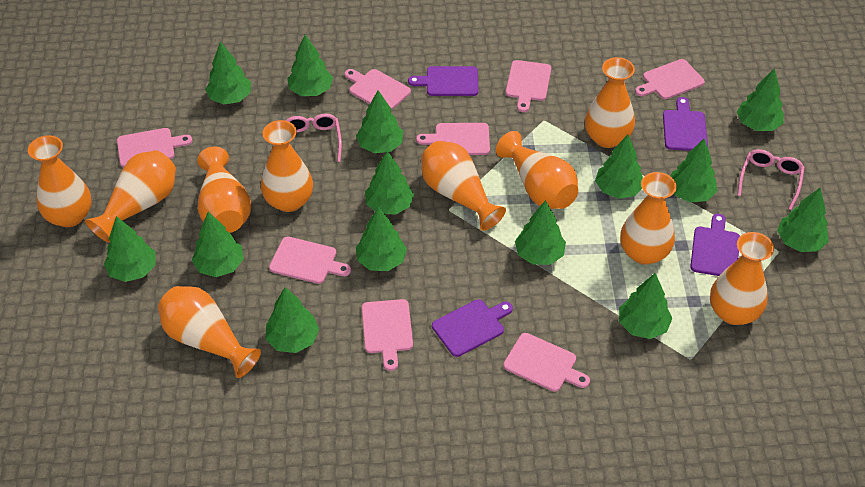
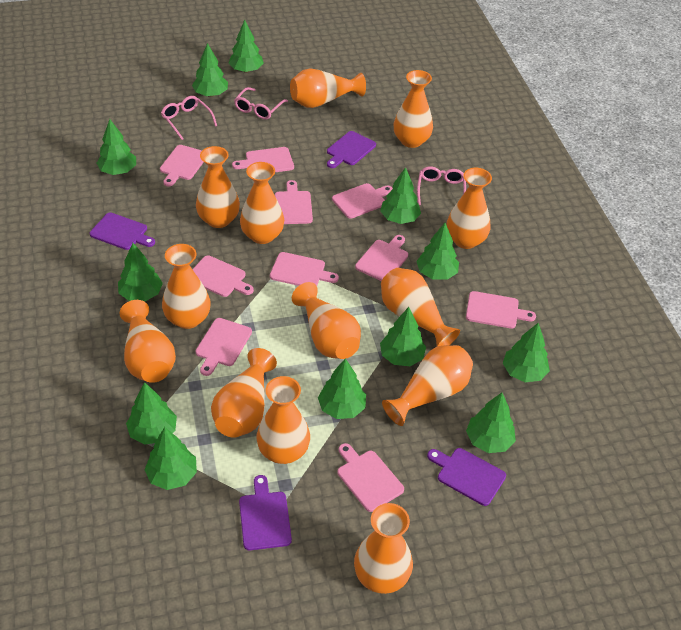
green tree: 14 -> 12
orange vase: 10 -> 13
pink cutting board: 8 -> 10
pink glasses: 2 -> 3

